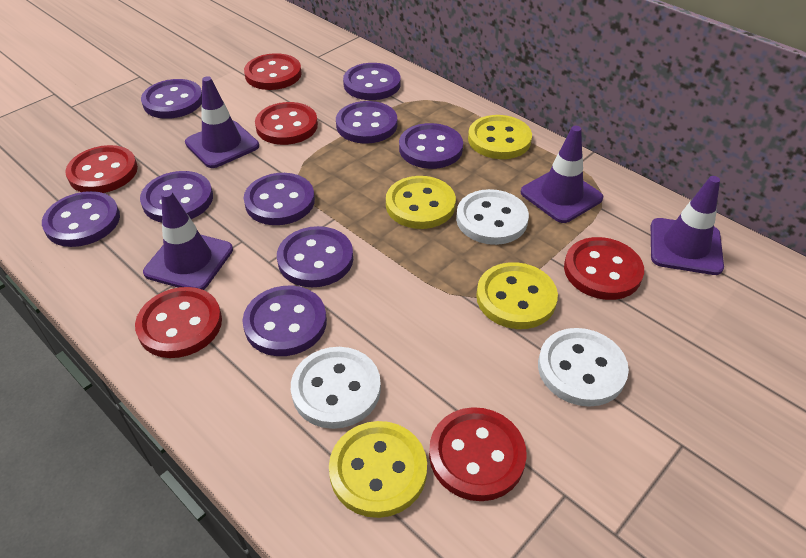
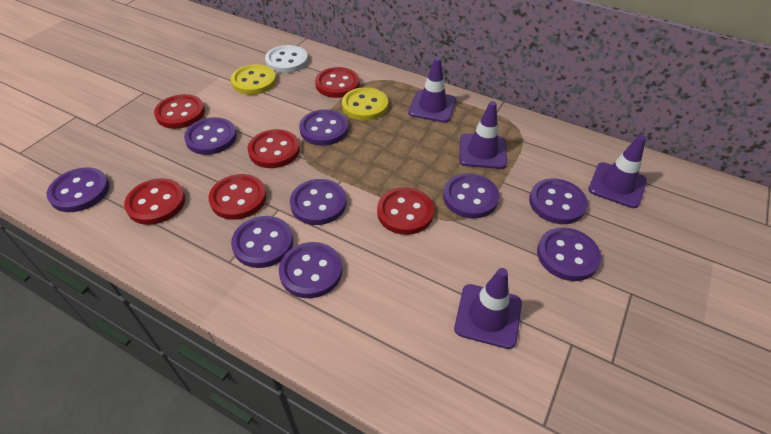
white button: 3 -> 1
yellow button: 4 -> 2

